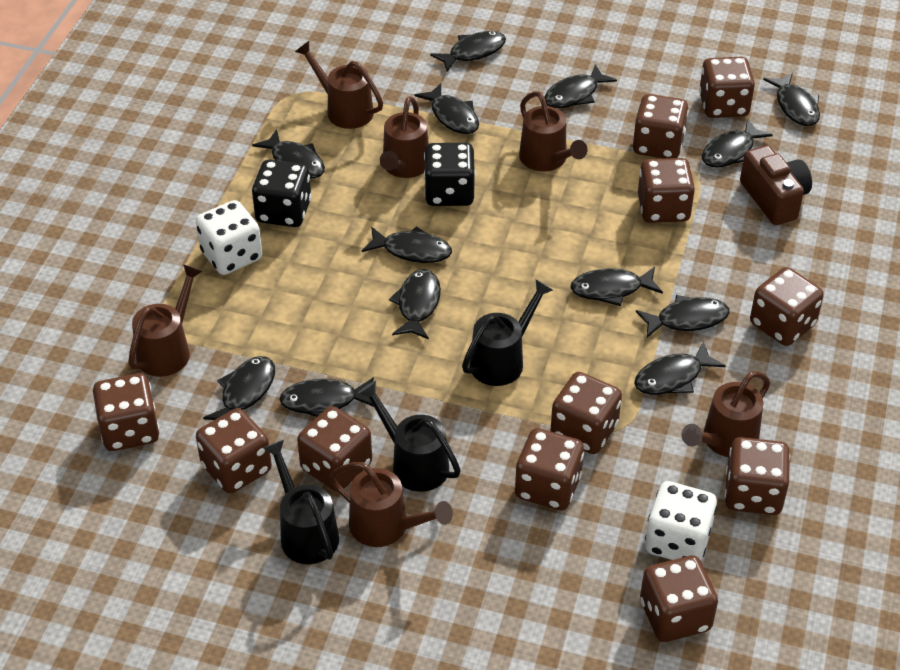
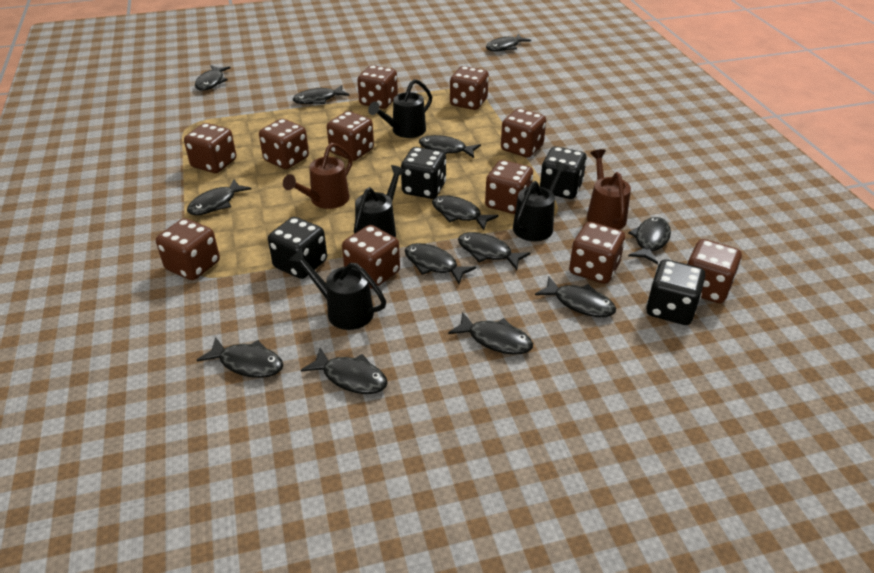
black dice: 2 -> 4
black watering can: 3 -> 4
brown camera: 1 -> 0
brown watering can: 6 -> 2
white dice: 2 -> 0

